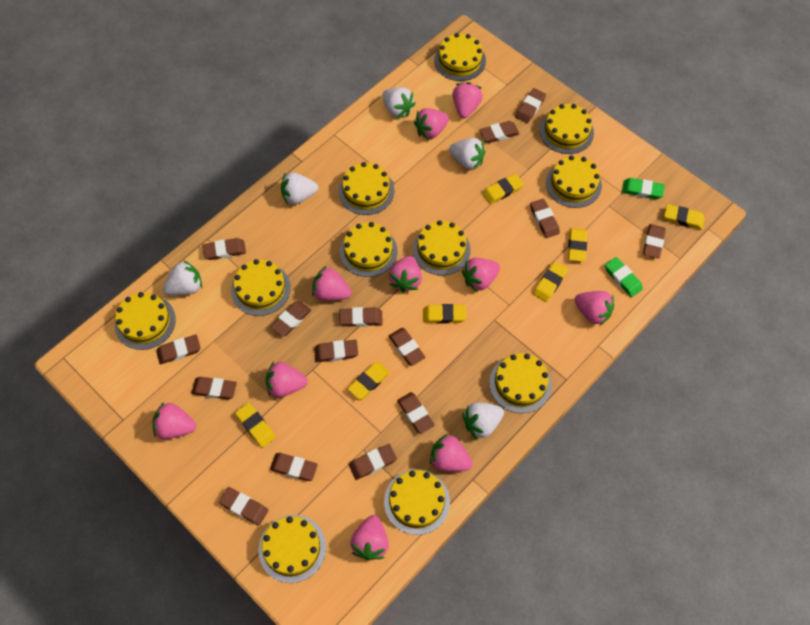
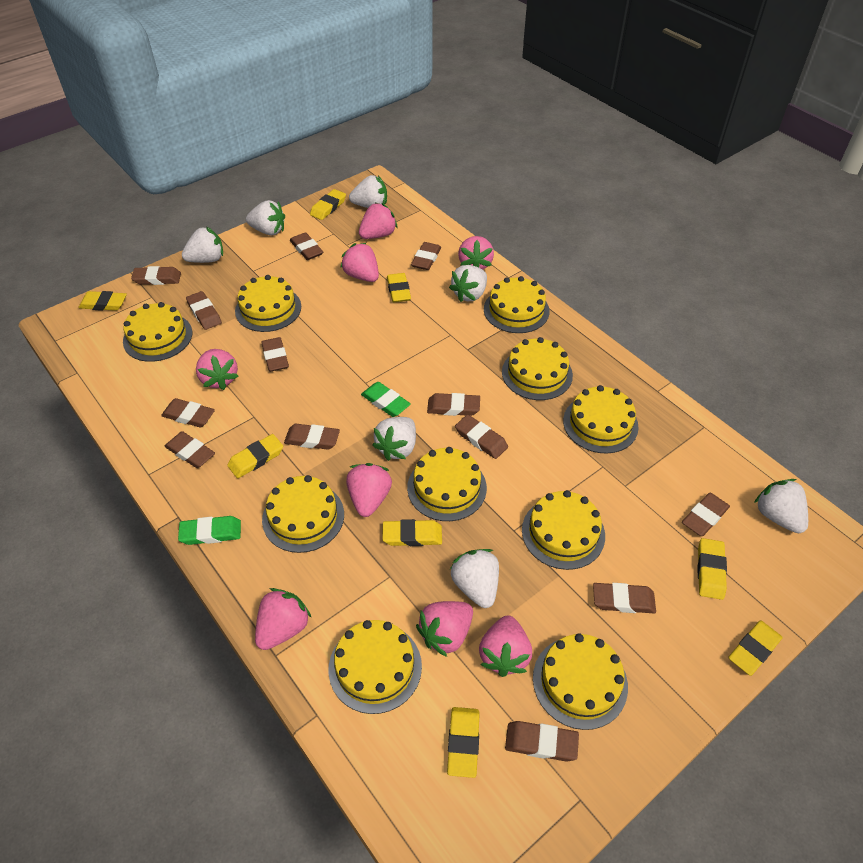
brown eraser: 15 -> 13
pink strawberry: 10 -> 8
white strawberry: 5 -> 7
yellow cake: 11 -> 10
yellow eraser: 7 -> 8

